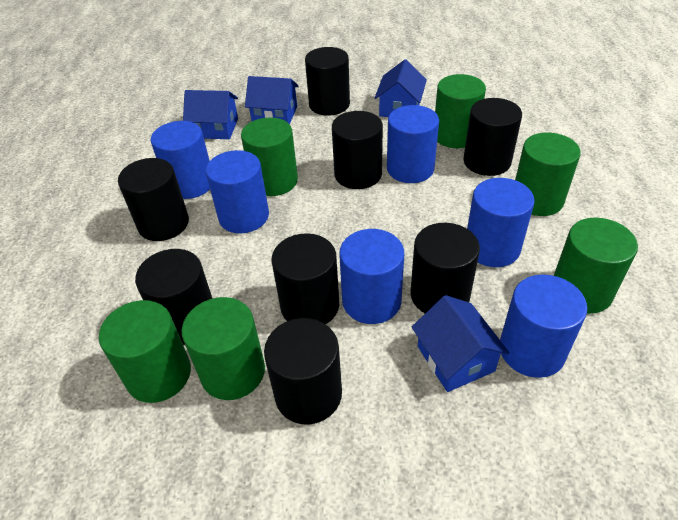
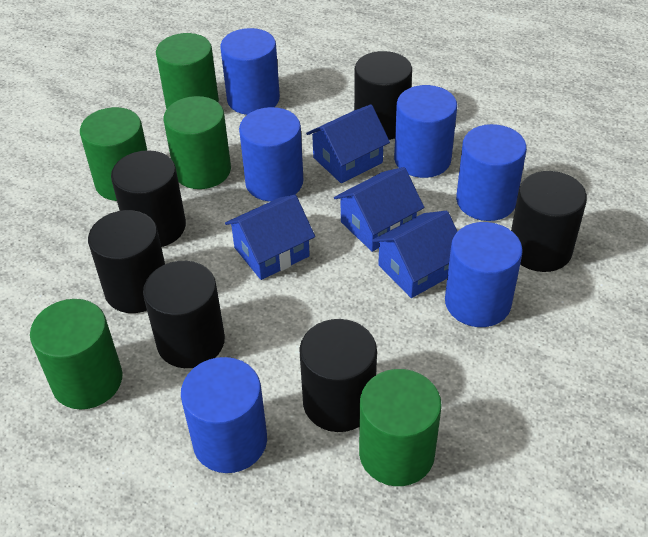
black cylinder: 8 -> 6
green cylinder: 6 -> 5

